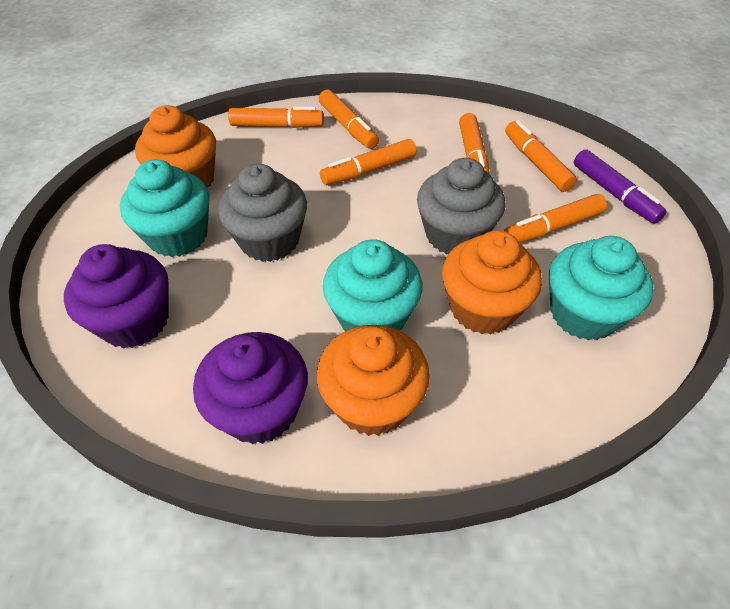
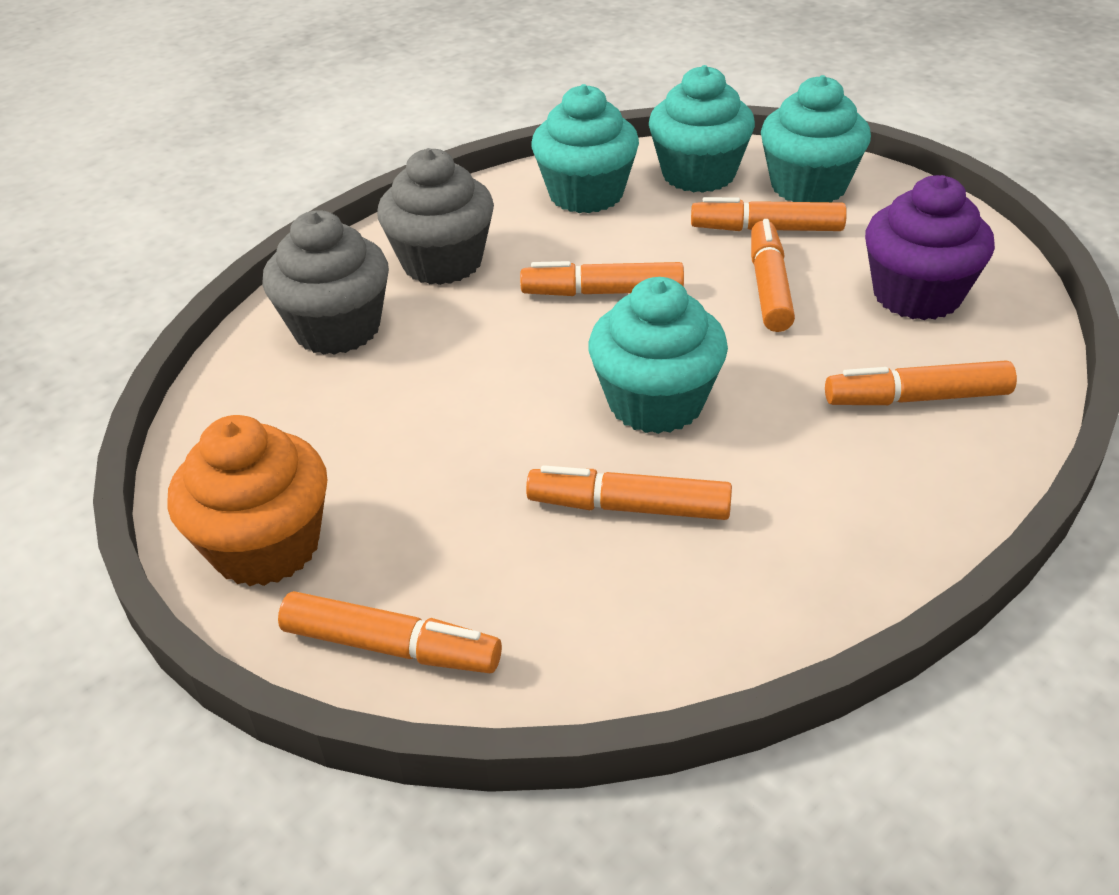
orange cupcake: 3 -> 1
purple cupcake: 2 -> 1
purple marker: 1 -> 0
turquoise cupcake: 3 -> 4

